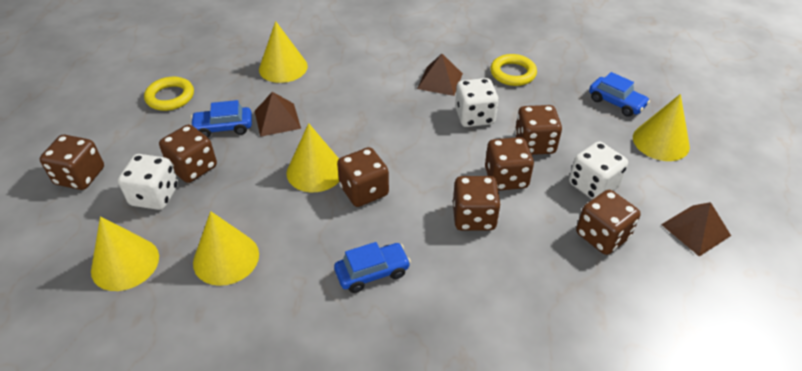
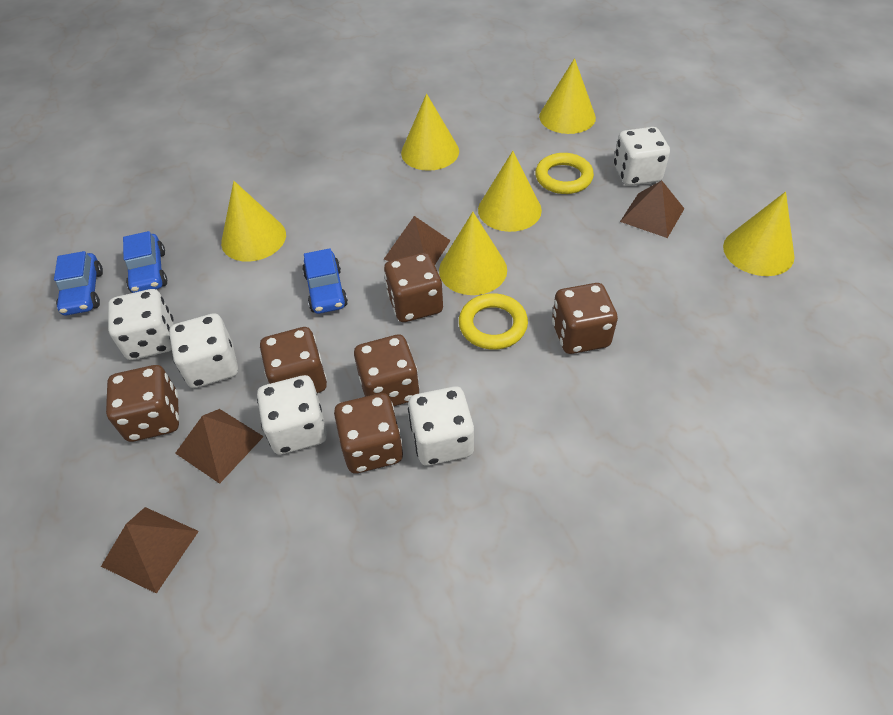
brown dice: 7 -> 6
brown pyramid: 3 -> 4
white dice: 3 -> 5
yellow cone: 5 -> 6

